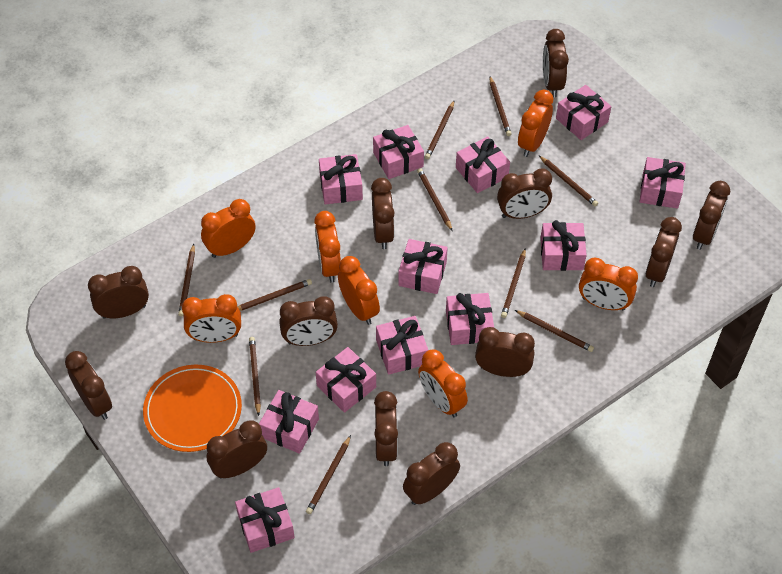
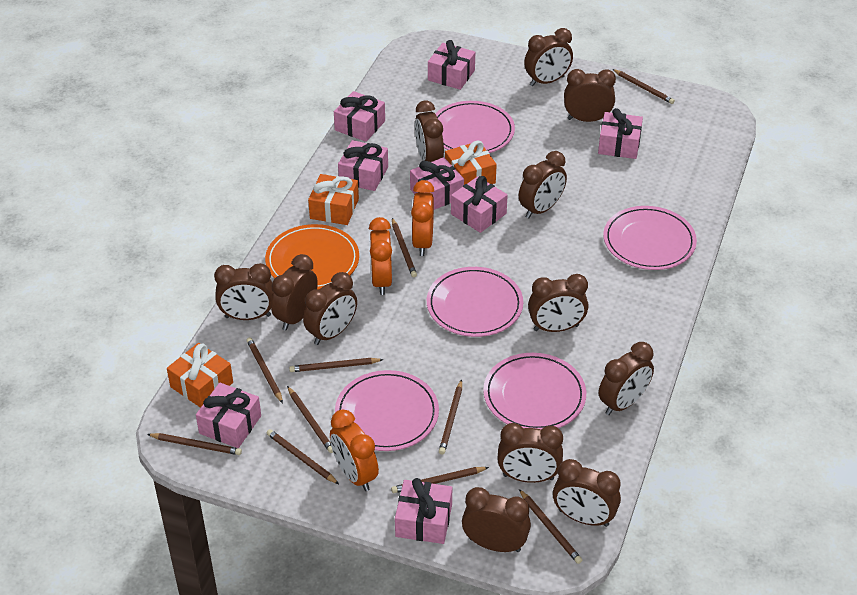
orange clock: 7 -> 3
orange gift: 0 -> 3
pink gift: 12 -> 8
pink plate: 0 -> 5

